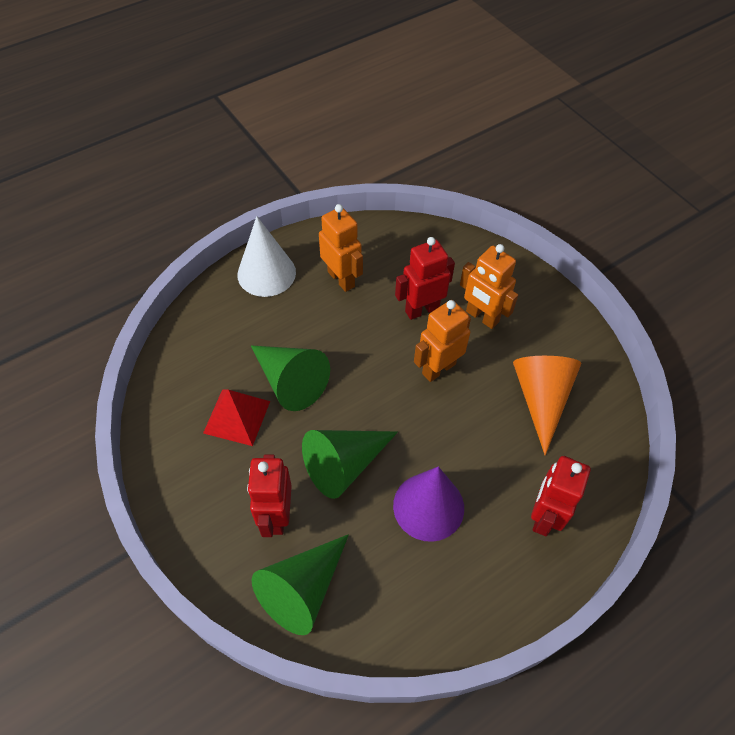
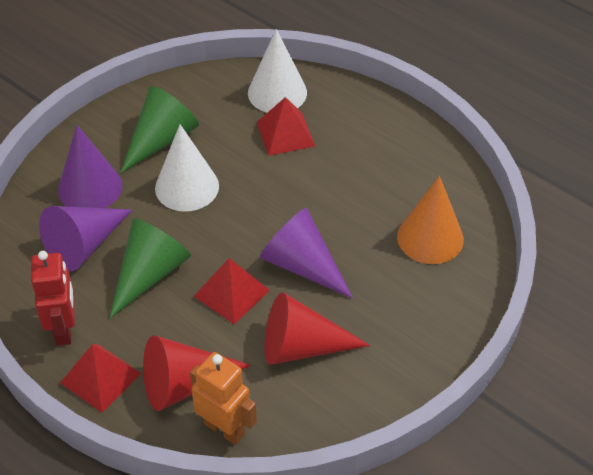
green cone: 3 -> 2
orange robot: 3 -> 1
purple cone: 1 -> 3
red cone: 0 -> 2
red pyramid: 1 -> 3
red robot: 3 -> 1
white cone: 1 -> 2

